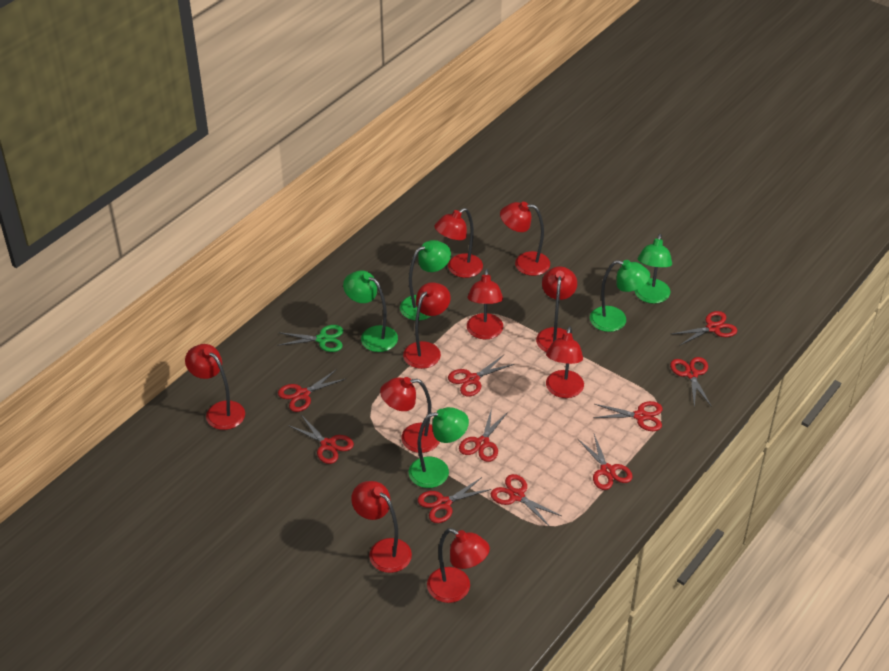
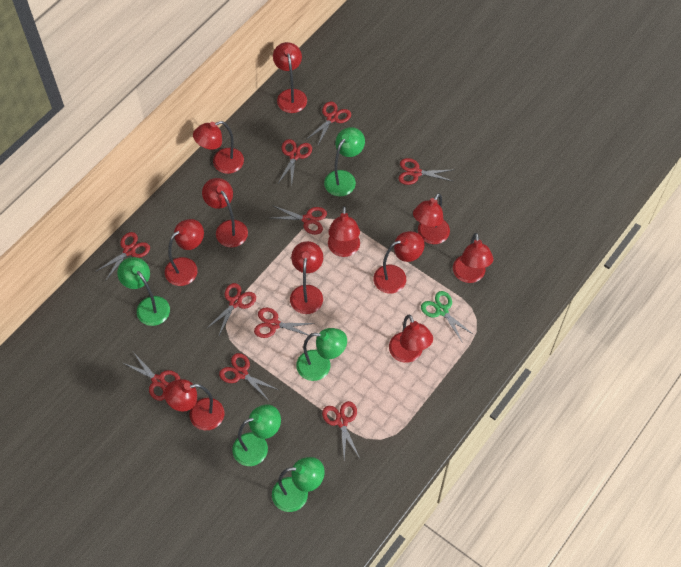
red lamp: 10 -> 11

